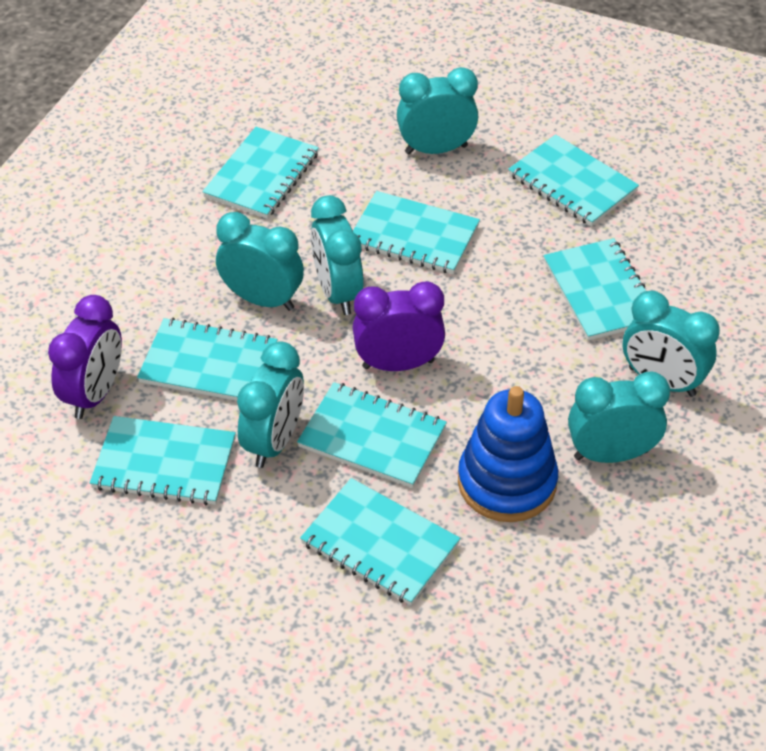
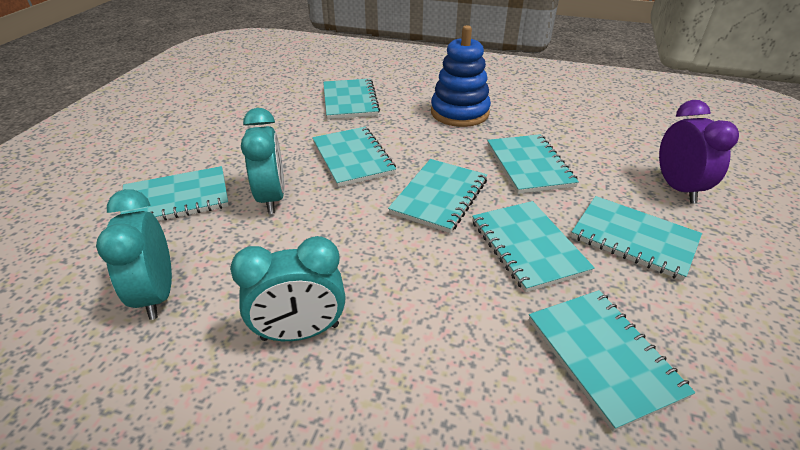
purple clock: 2 -> 1
turquoise clock: 6 -> 3

